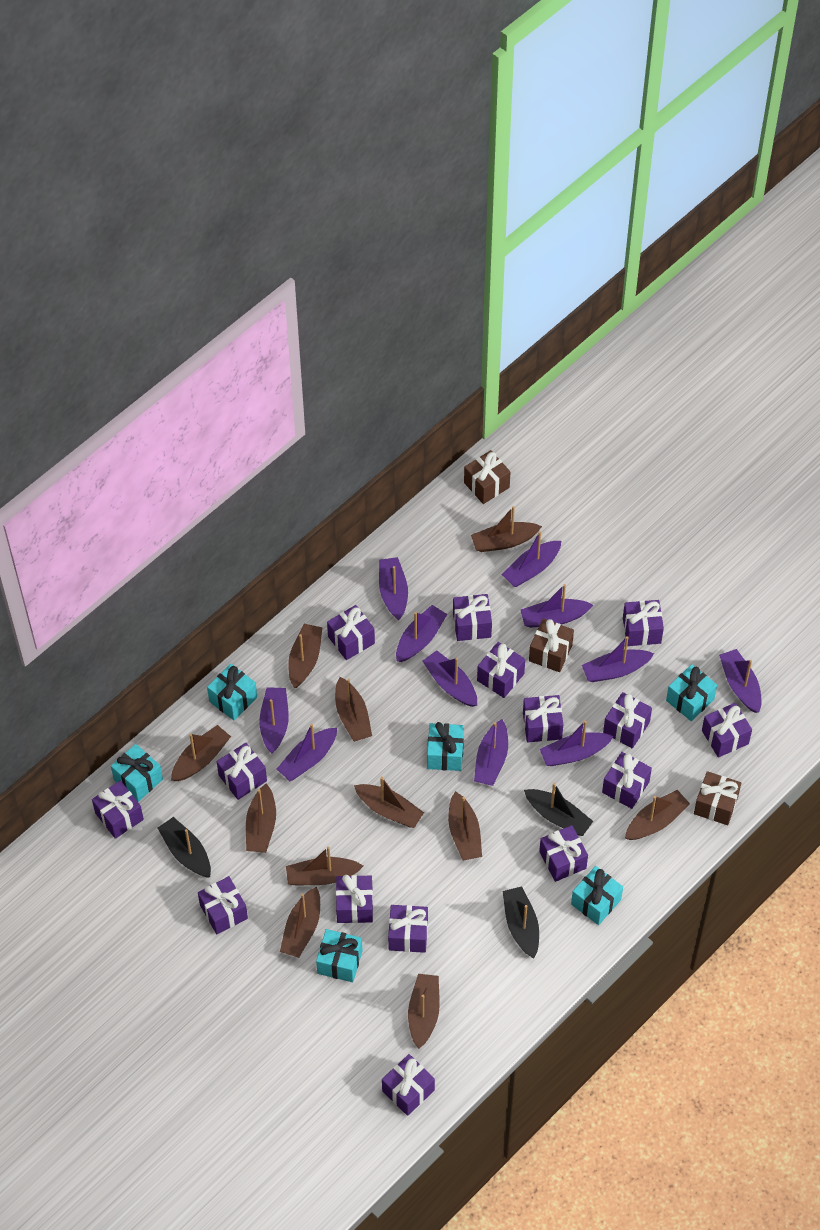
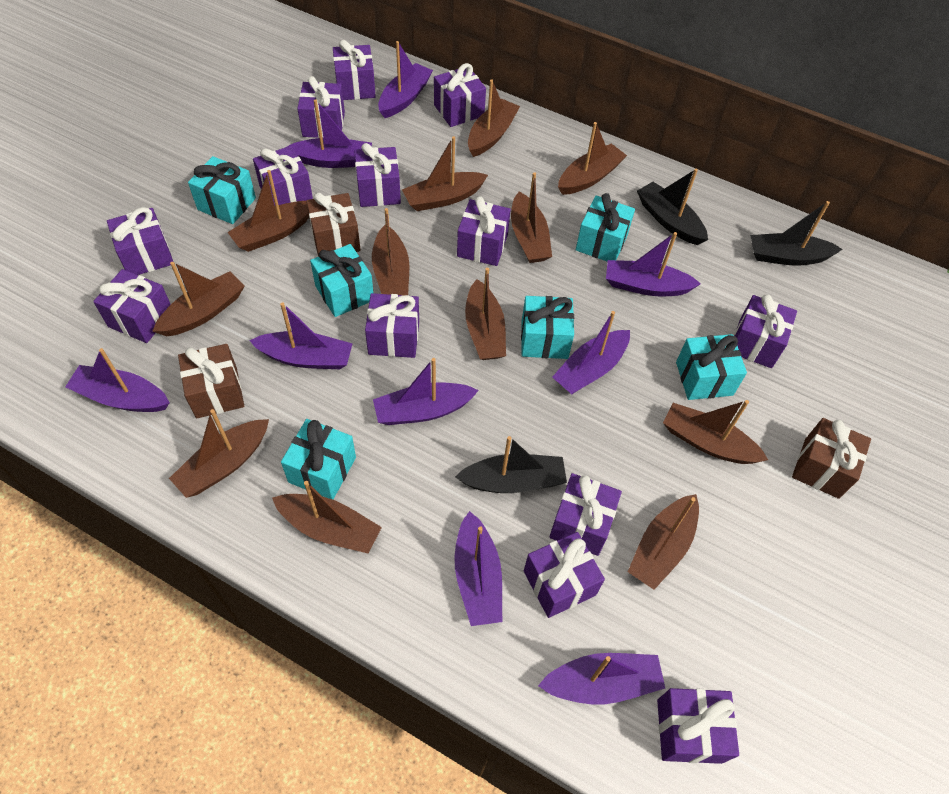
brown boat: 11 -> 12
purple boat: 11 -> 9
purple gift: 15 -> 13

